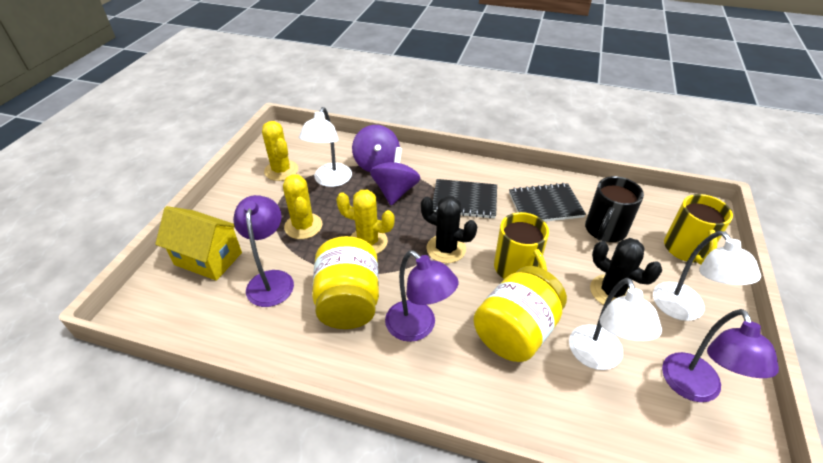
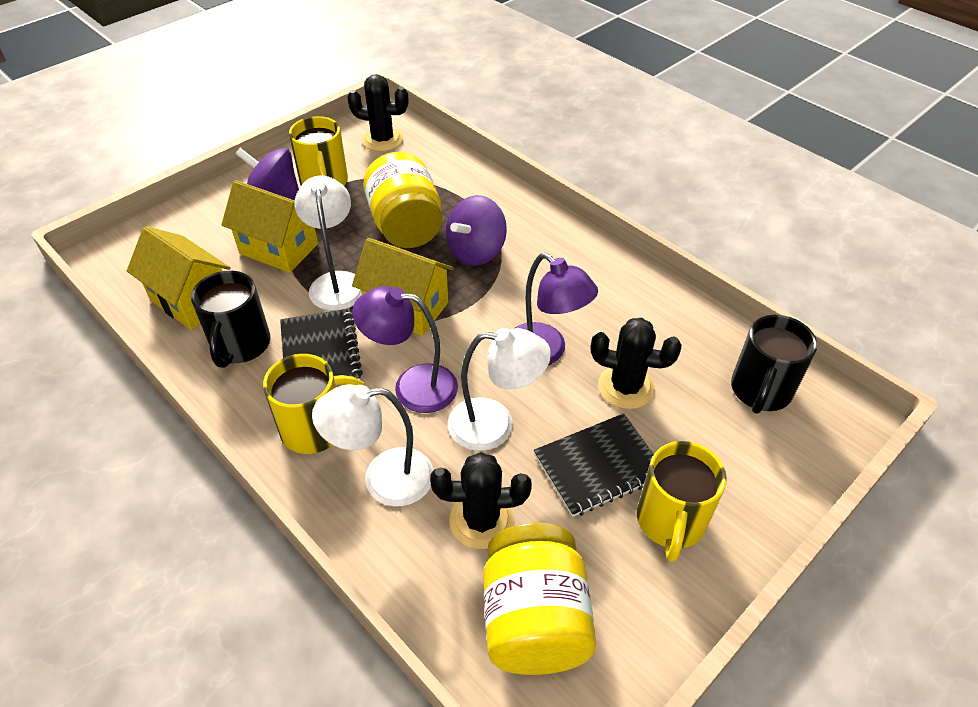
black cactus: 2 -> 3
black mug: 1 -> 2
purple lamp: 3 -> 2
yellow cactus: 3 -> 0
yellow house: 1 -> 3
yellow mug: 2 -> 3

